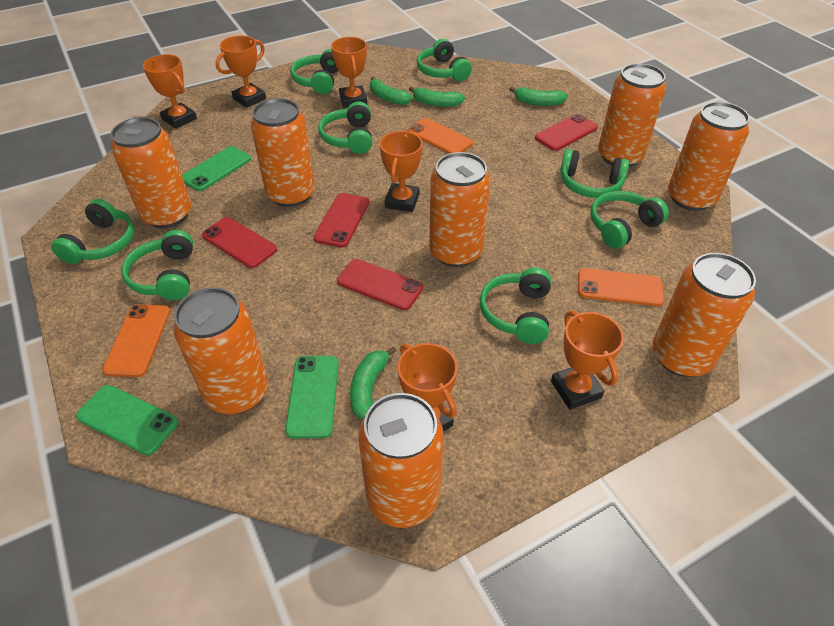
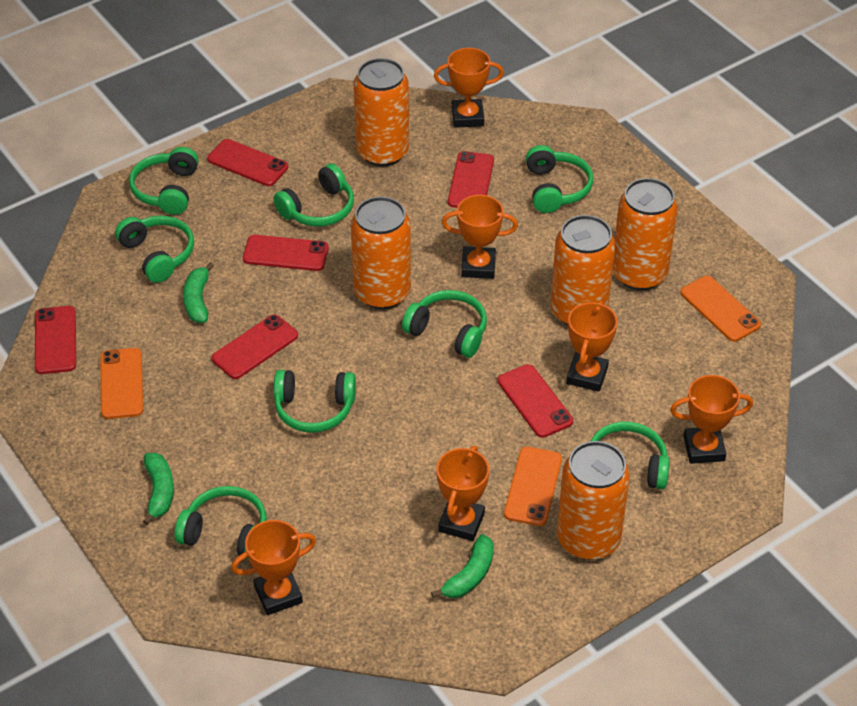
green banana: 4 -> 3
green phone: 3 -> 0
orange can: 8 -> 5
red phone: 4 -> 6

